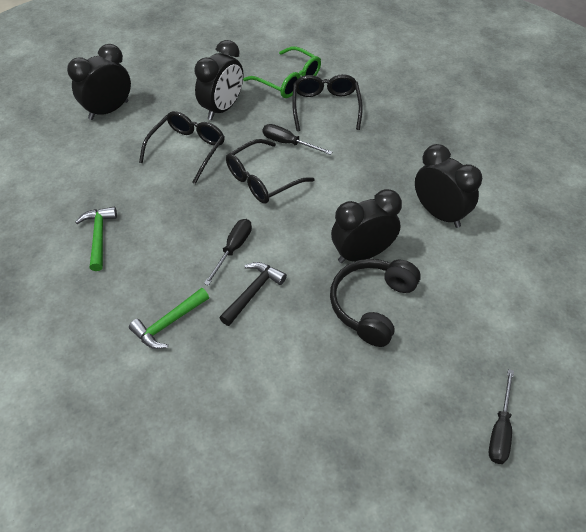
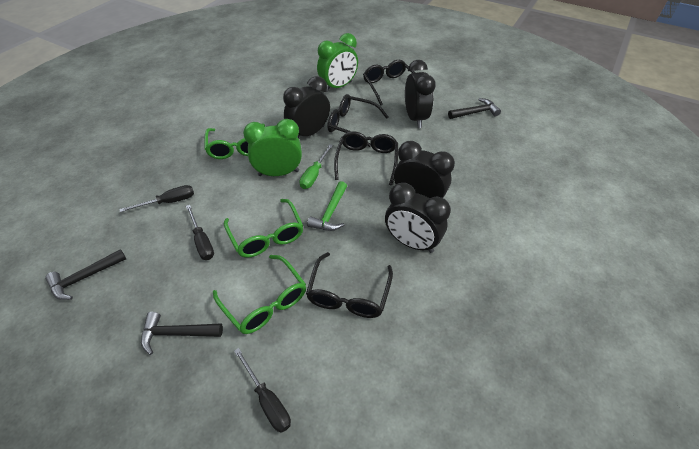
black glasses: 3 -> 4
black hammer: 1 -> 3
black headphones: 1 -> 0
green clock: 0 -> 2
green glasses: 1 -> 3
green hammer: 2 -> 1
green screwdriver: 0 -> 1

